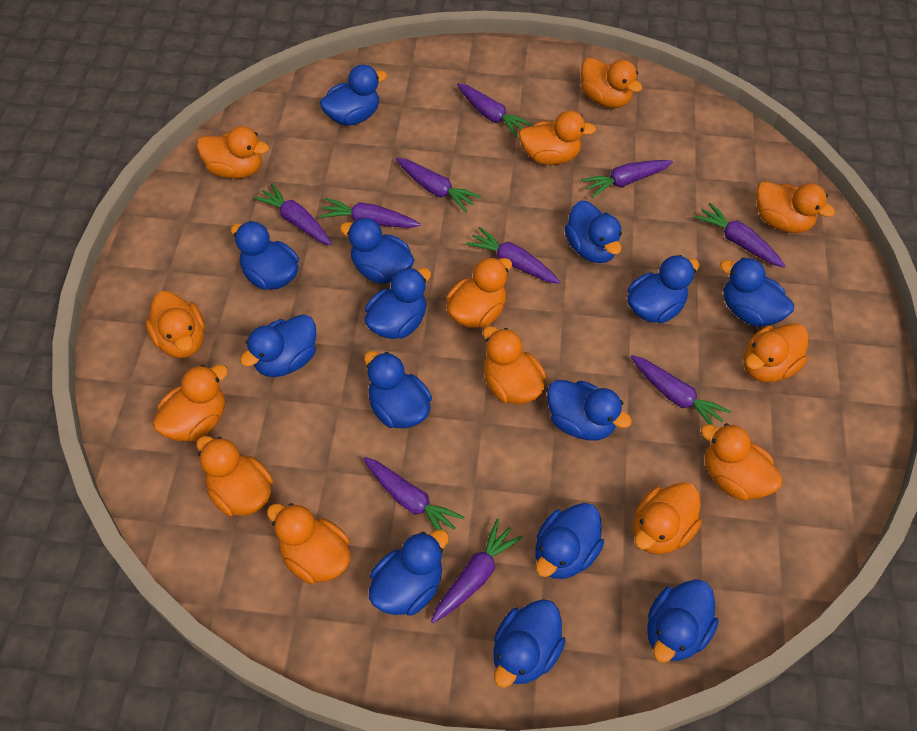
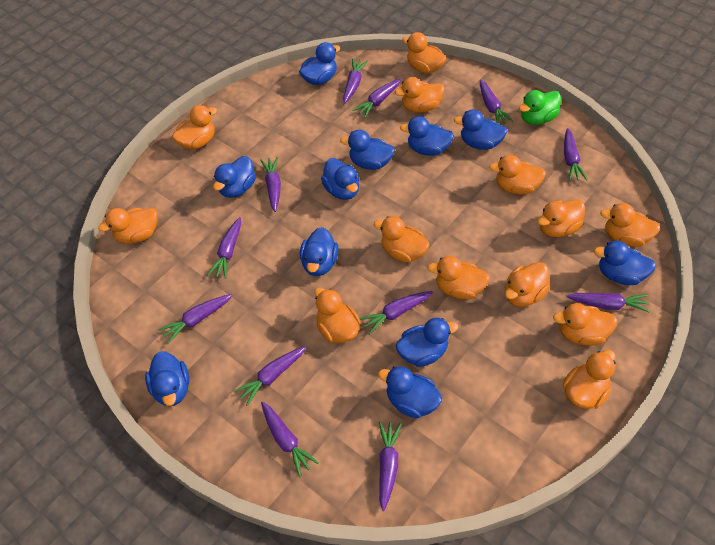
blue duck: 14 -> 11
green duck: 0 -> 1
purple carrot: 10 -> 12

